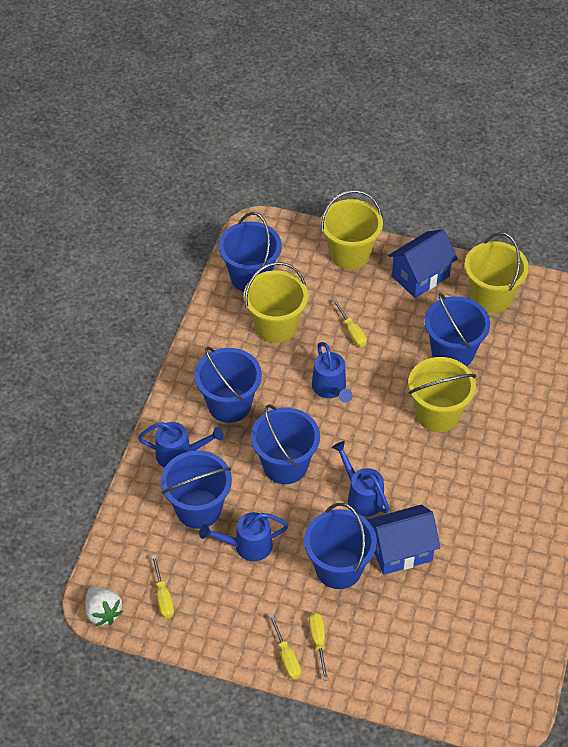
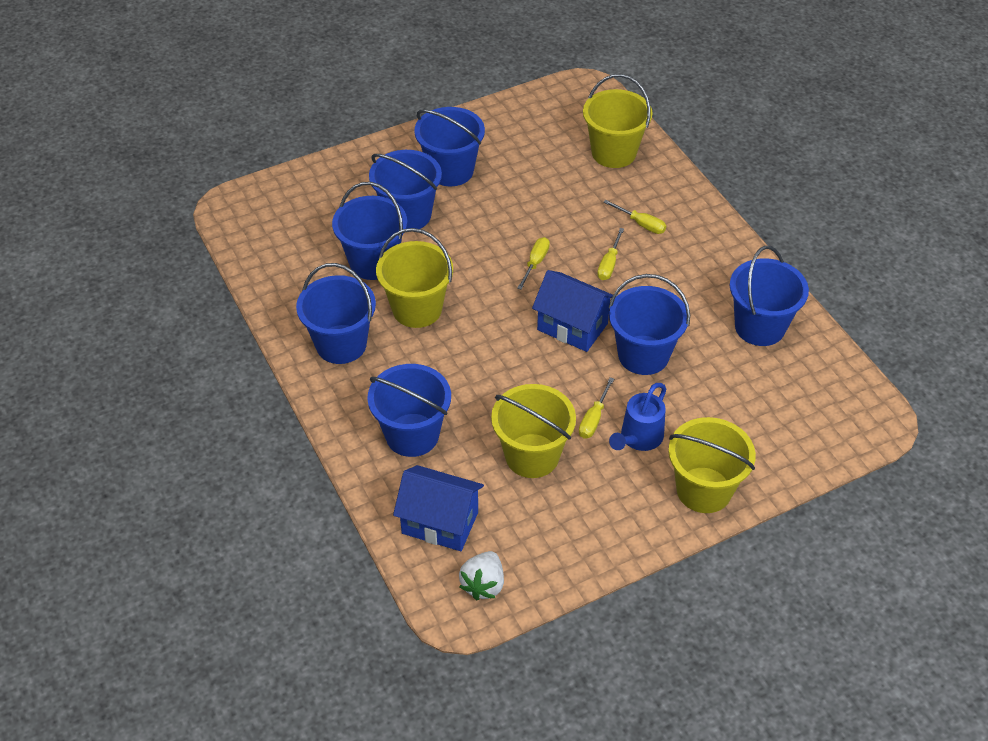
blue bucket: 6 -> 7
blue watering can: 4 -> 1

